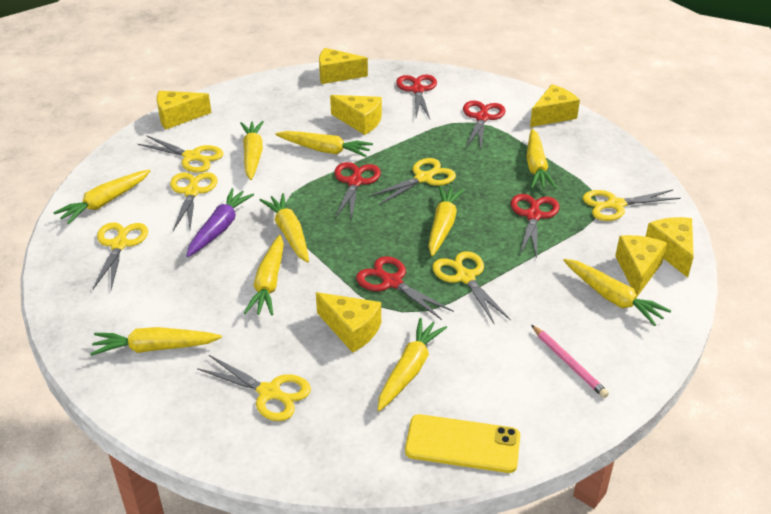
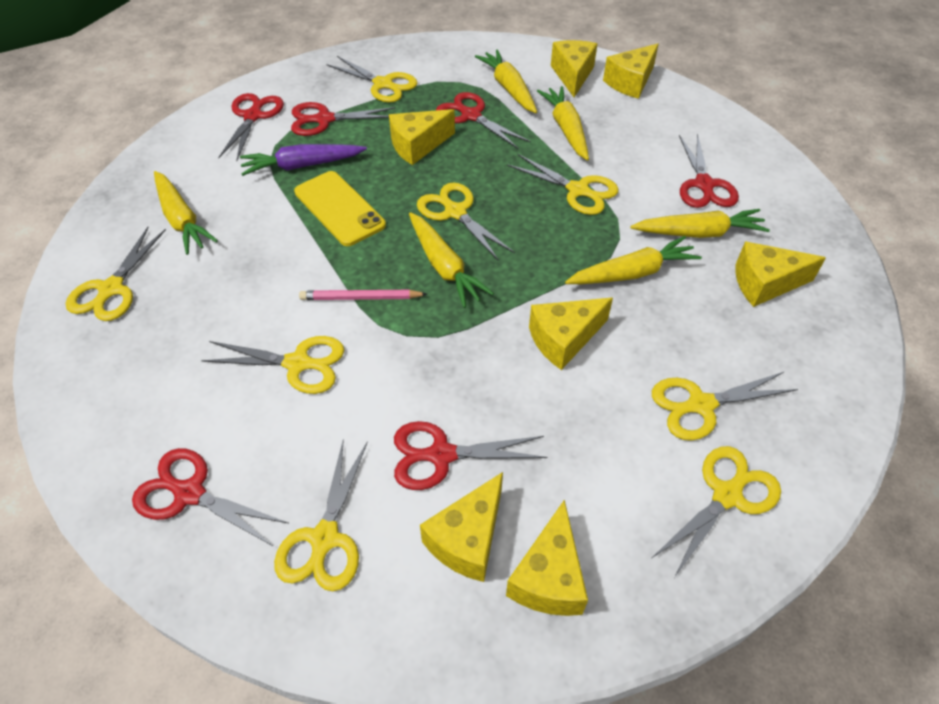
red scissors: 5 -> 6
yellow carrot: 10 -> 6
yellow scissors: 7 -> 8

